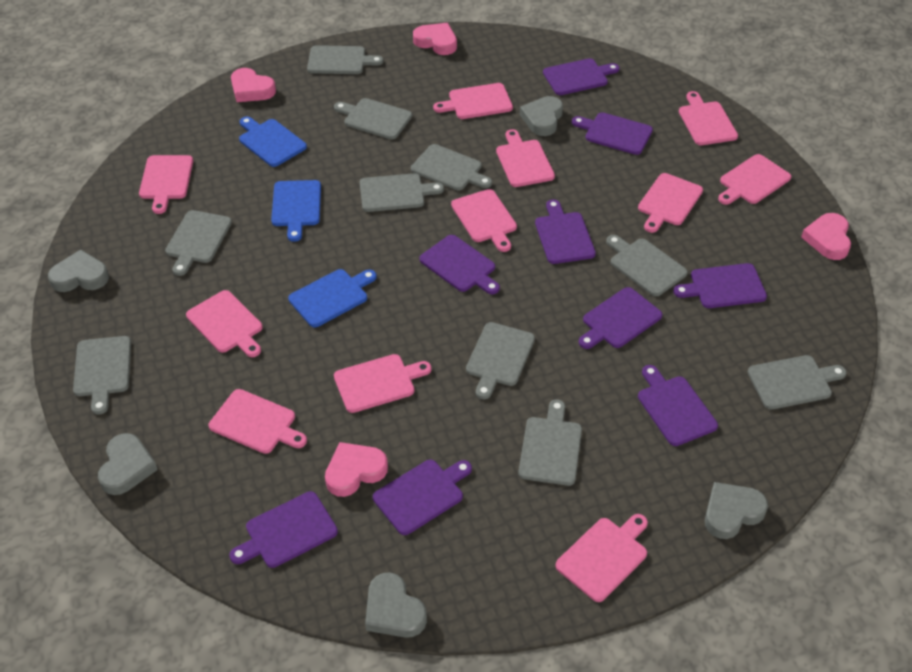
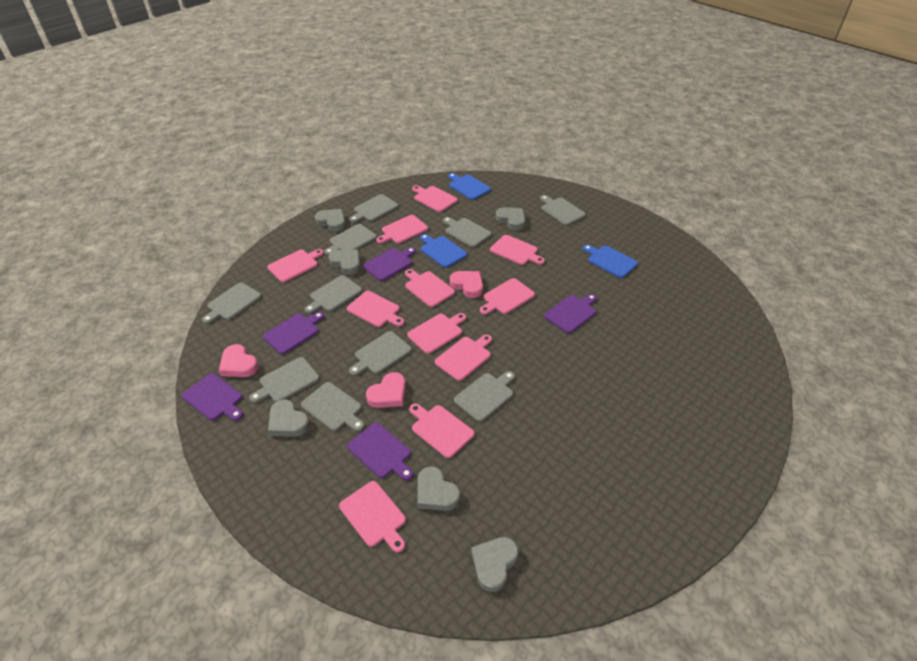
grey heart: 5 -> 6
pink heart: 4 -> 3
purple cutting board: 9 -> 5

